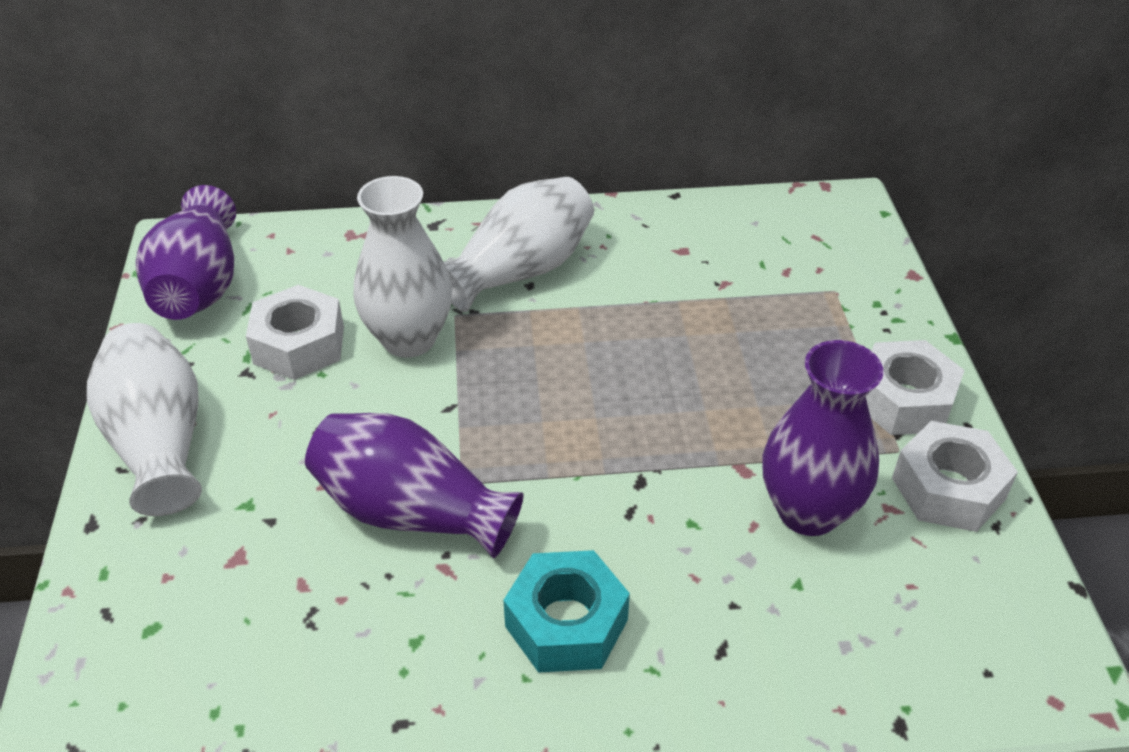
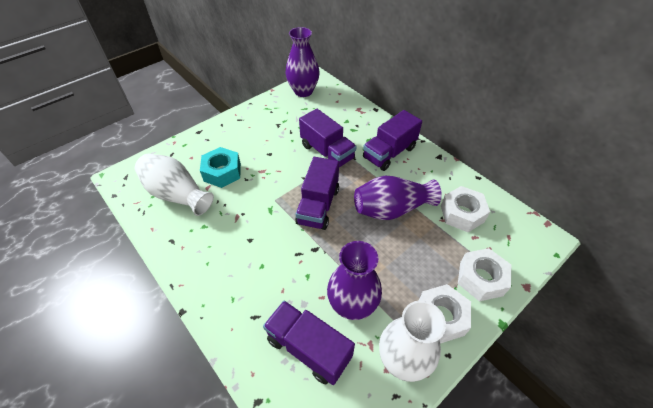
purple truck: 0 -> 4
white vase: 3 -> 2

